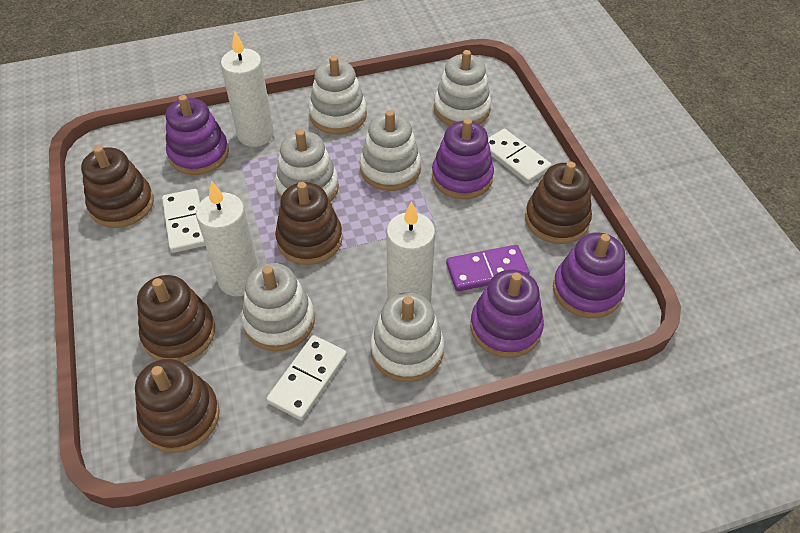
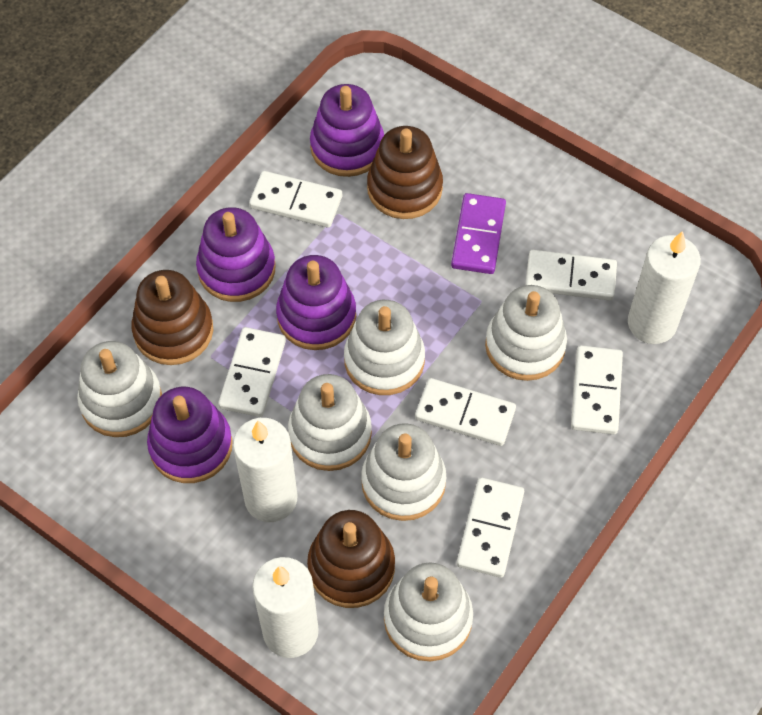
brown stacking toy: 5 -> 3
white domino: 3 -> 6

